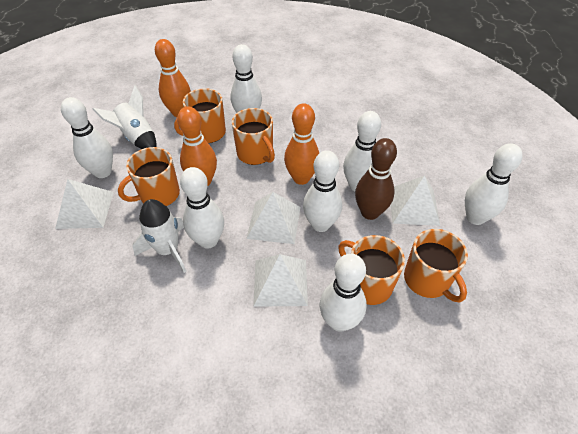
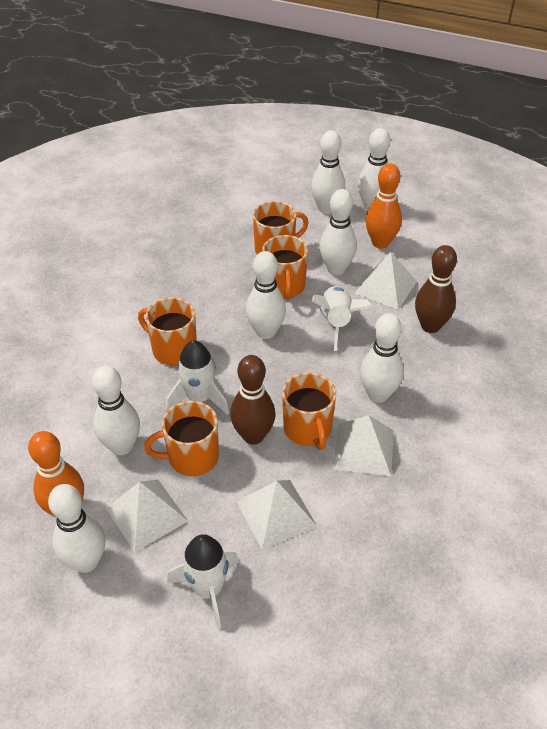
brown bowling pin: 1 -> 2
orange bowling pin: 3 -> 2
white rocket: 2 -> 3

